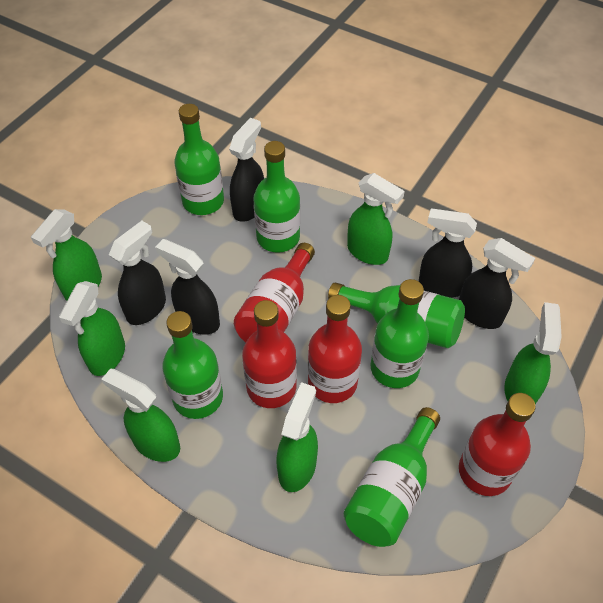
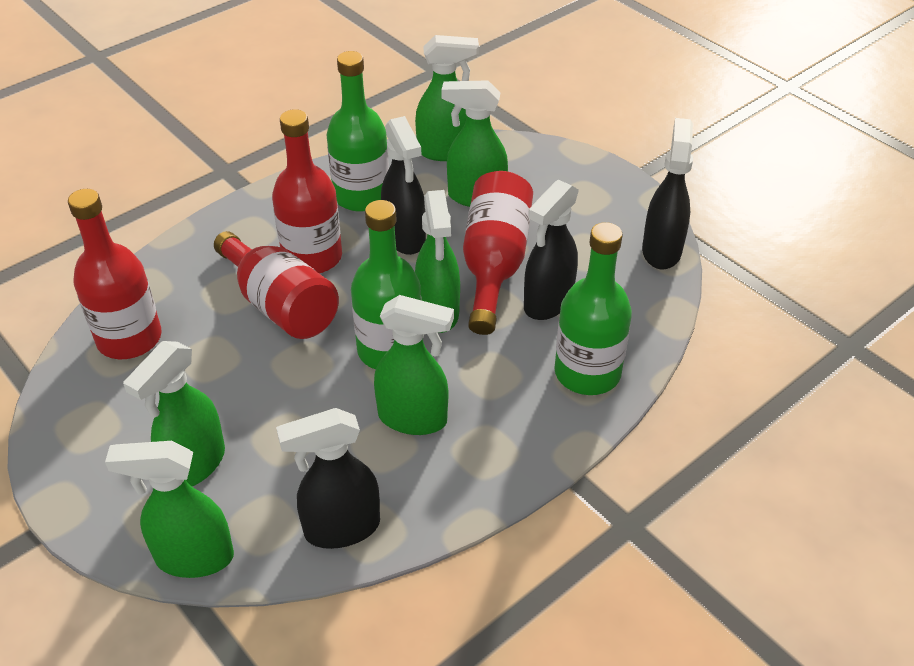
black spray bottle: 5 -> 4
green bottle: 6 -> 3

